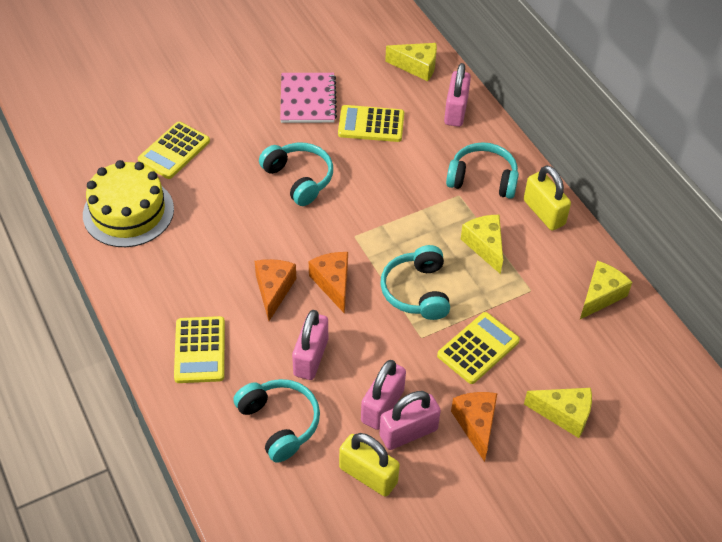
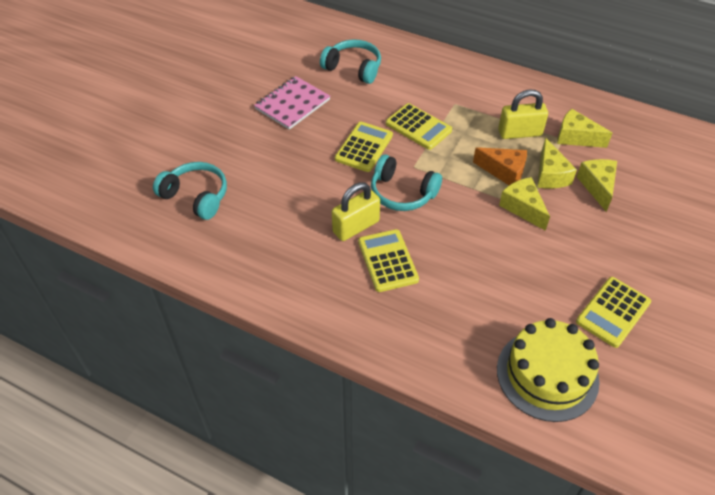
orange cheese: 3 -> 1
pink padlock: 4 -> 0
turquoise headphones: 4 -> 3

